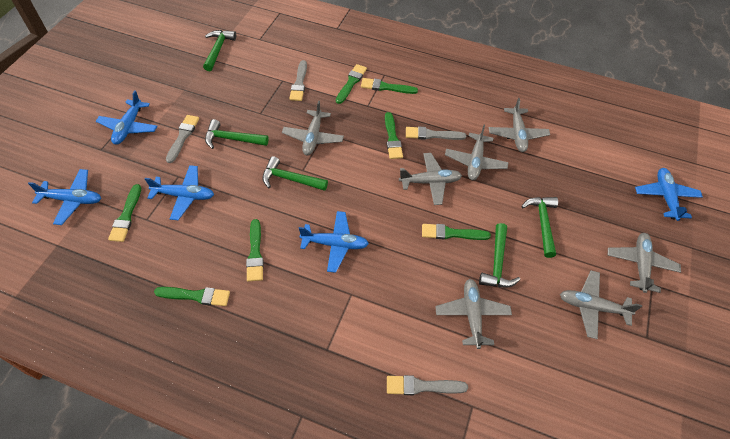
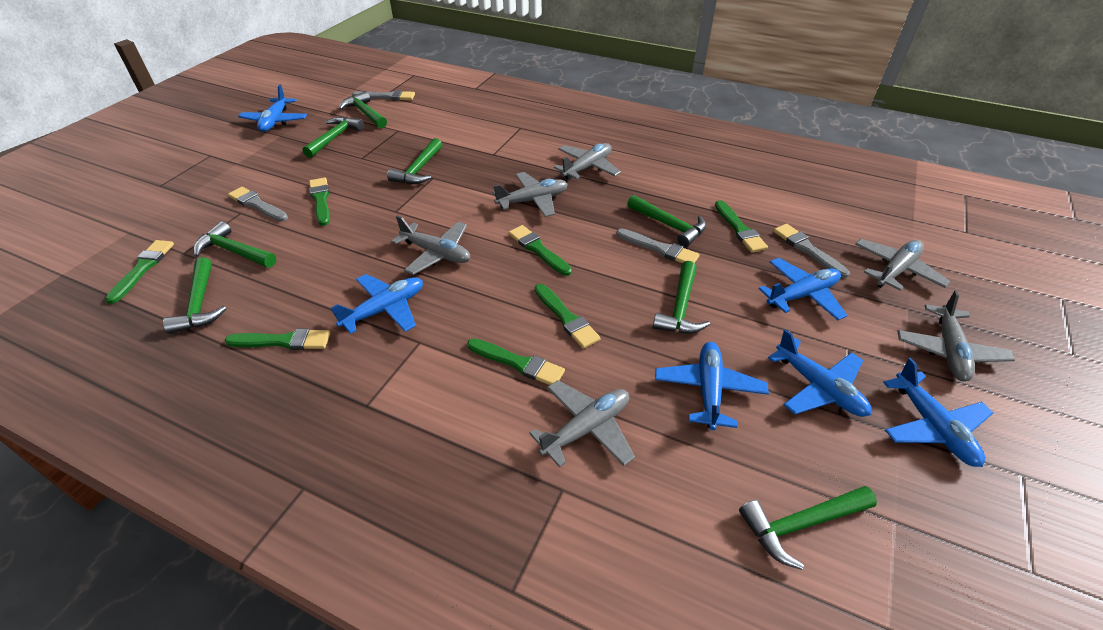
blue plane: 5 -> 6
green hammer: 5 -> 8
grey plane: 7 -> 6

